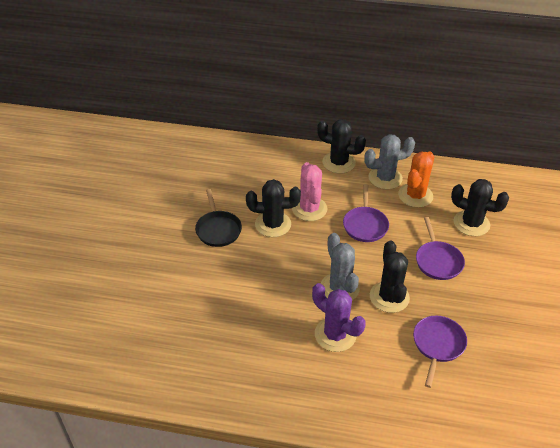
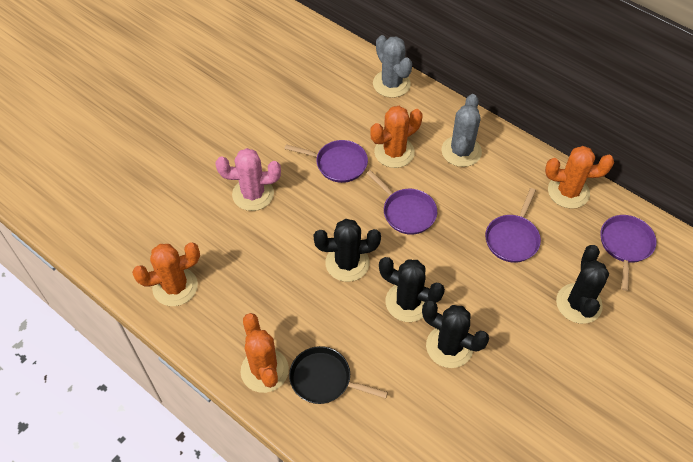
orange cactus: 1 -> 4
purple cactus: 1 -> 0
purple pan: 3 -> 4

